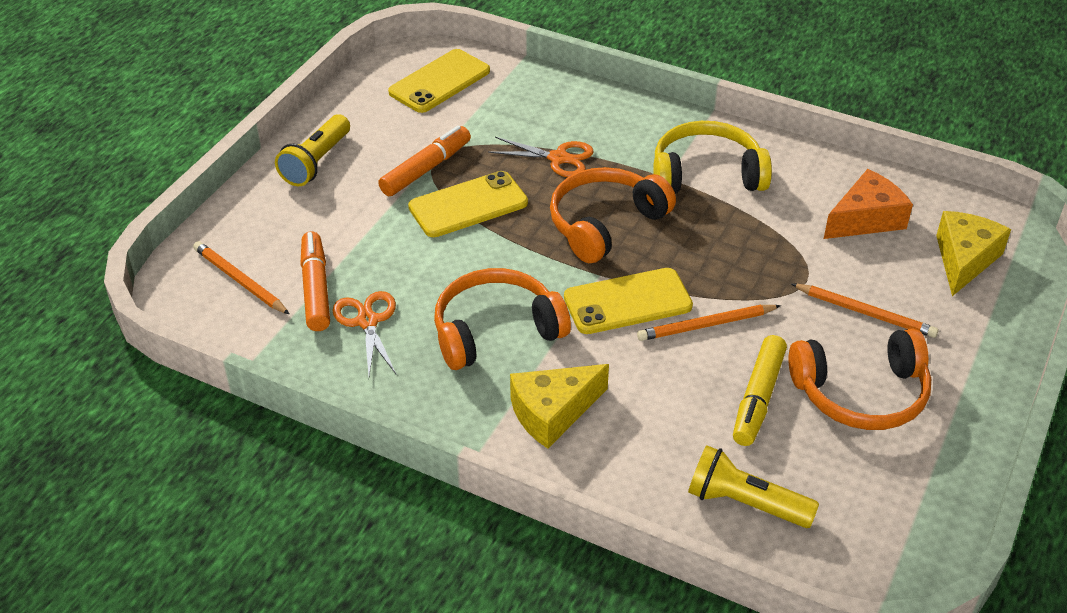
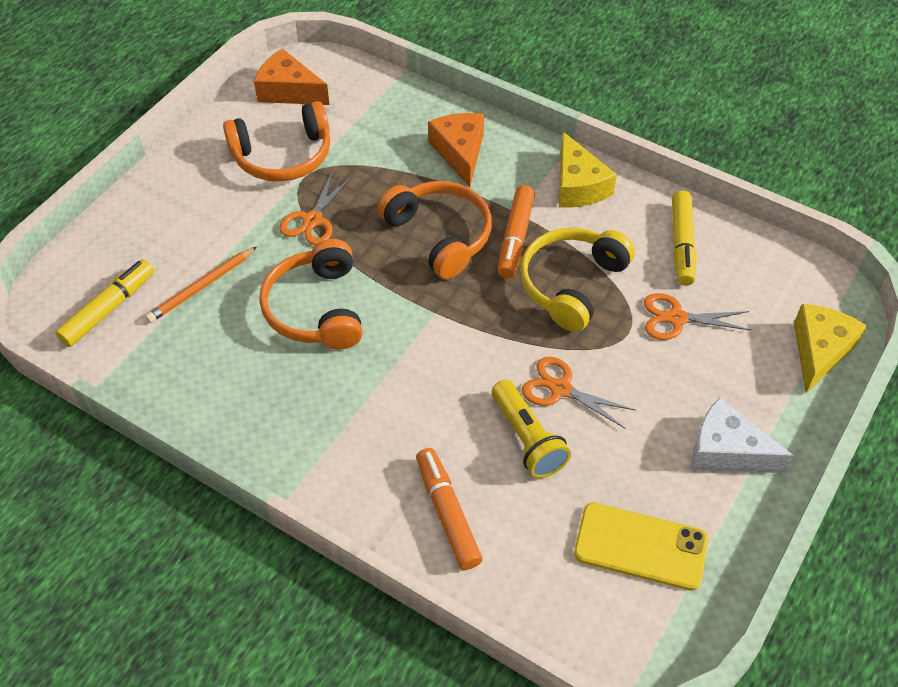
orange cheese: 1 -> 2
orange pencil: 3 -> 1
orange scissors: 2 -> 3
white cheese: 0 -> 1
yellow flashlight: 2 -> 1
yellow marker: 1 -> 2
yellow phone: 3 -> 1

